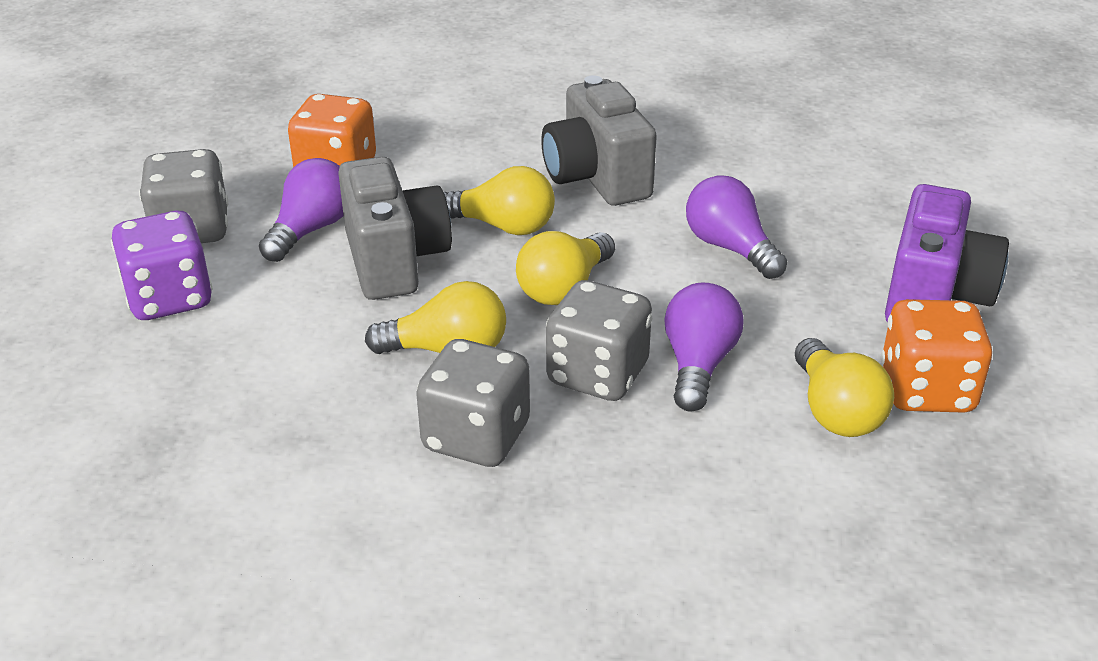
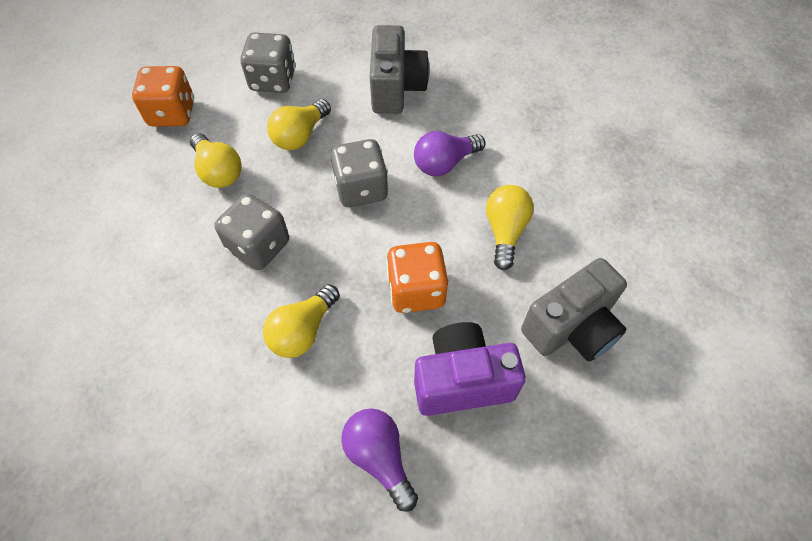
purple dice: 1 -> 0
purple light bulb: 3 -> 2

